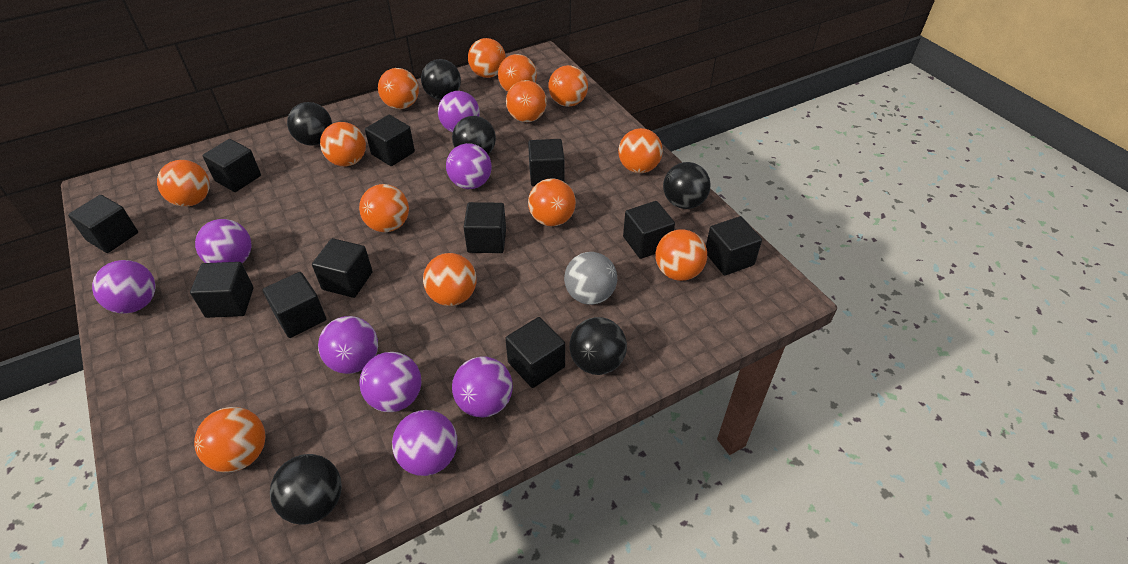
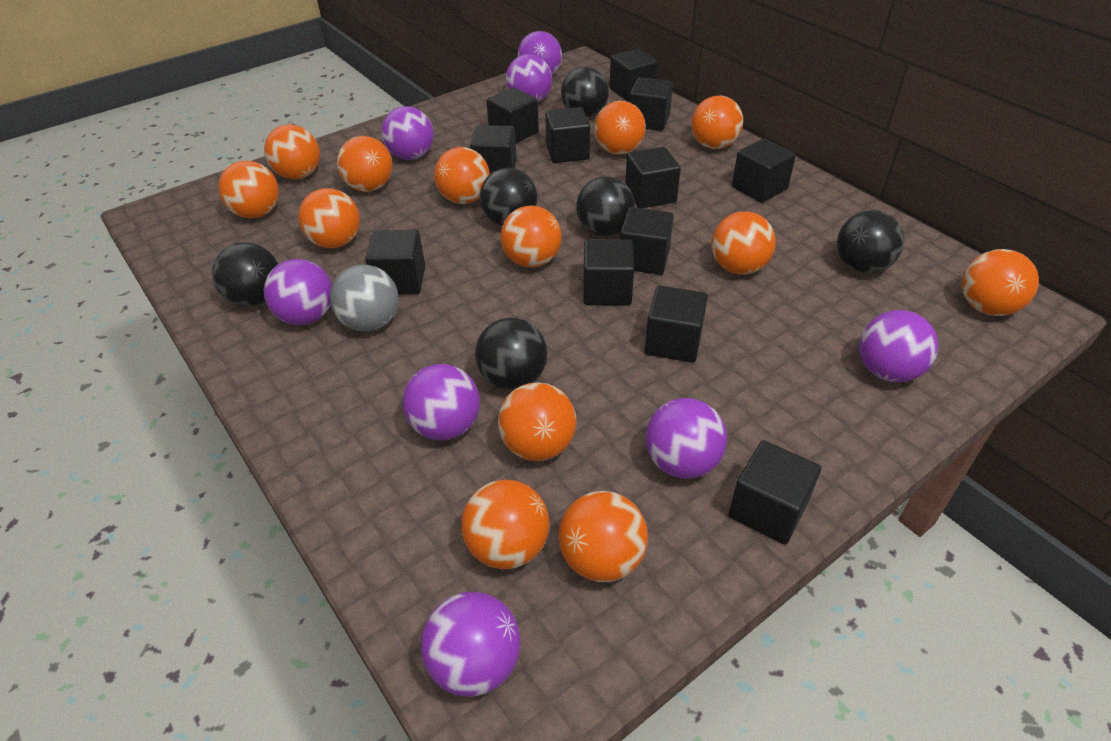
black cube: 11 -> 12

